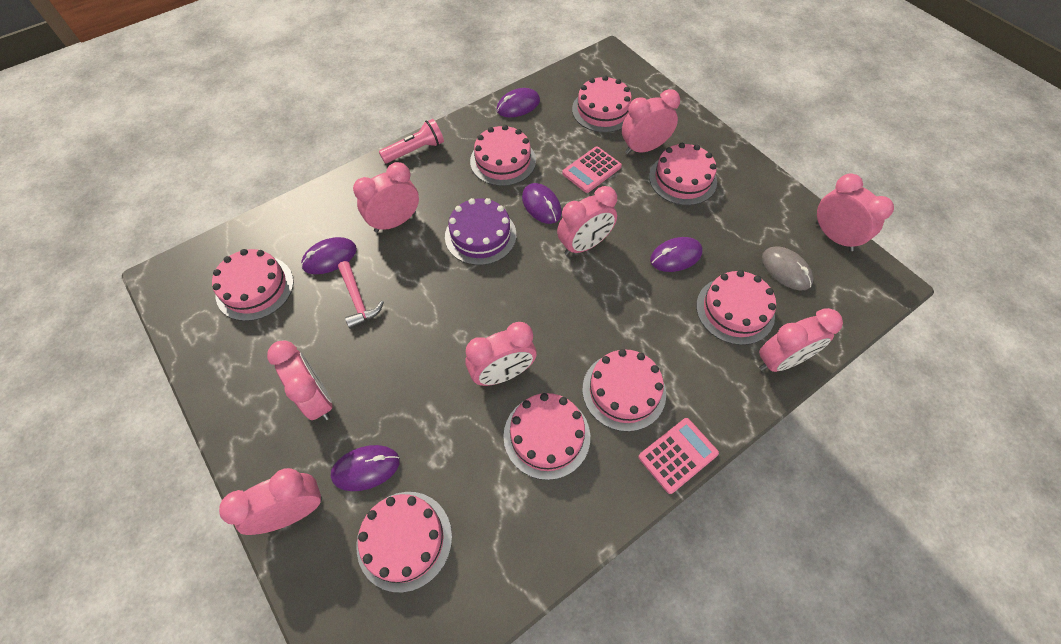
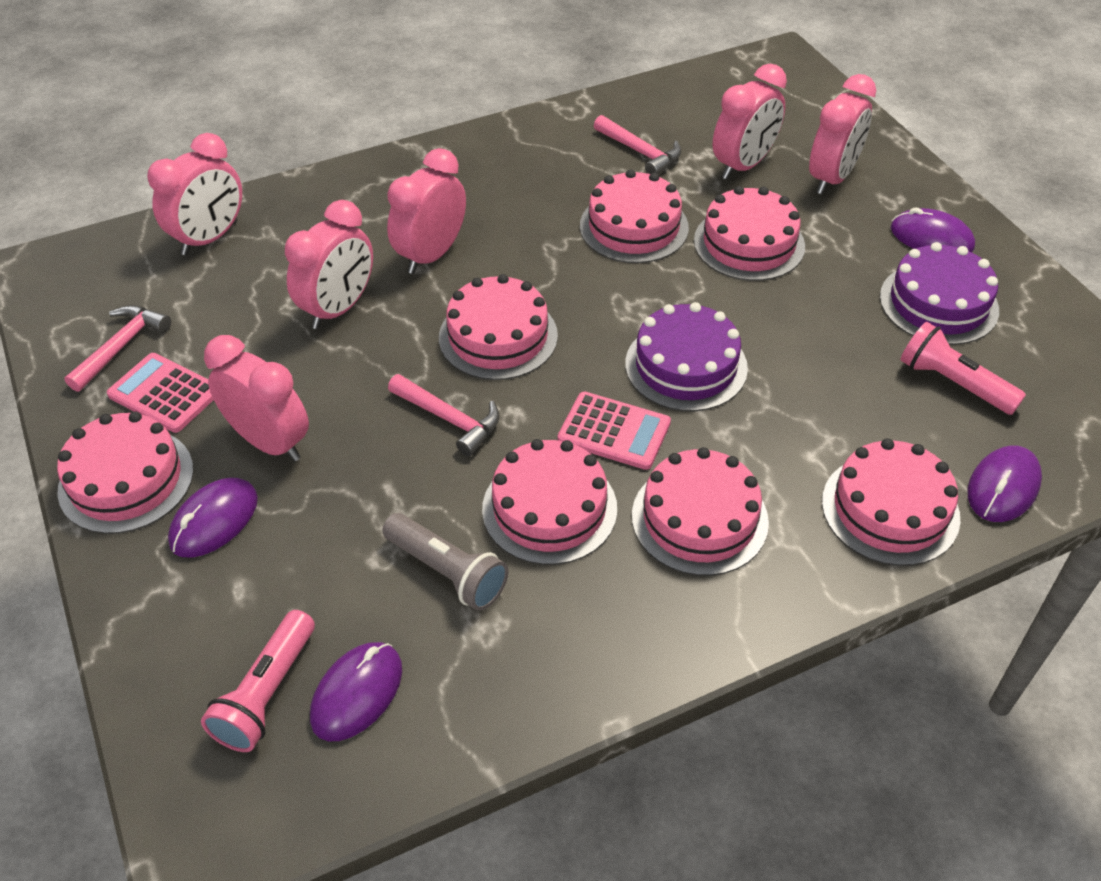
grey flashlight: 0 -> 1
grey mouse: 1 -> 0
pink cake: 8 -> 7
pink clock: 8 -> 6
pink flashlight: 1 -> 2
pink hammer: 1 -> 3
purple cake: 1 -> 2
purple mouse: 5 -> 4

